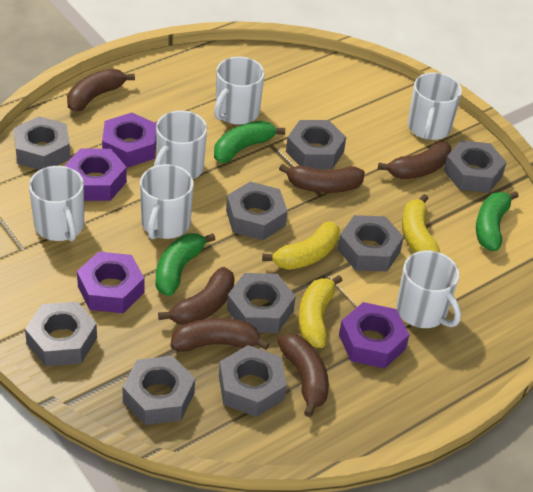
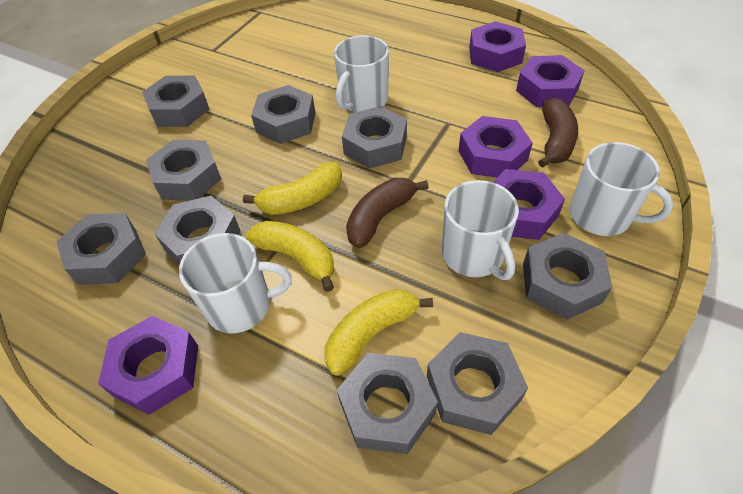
brown banana: 6 -> 2
green banana: 3 -> 0
purple nut: 4 -> 5
white mug: 6 -> 4

